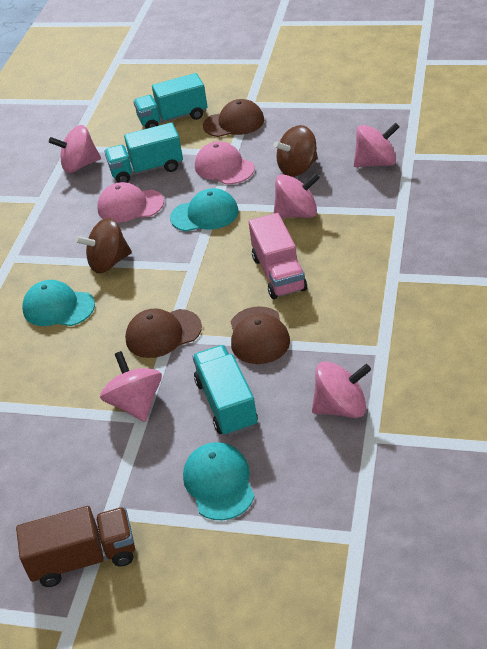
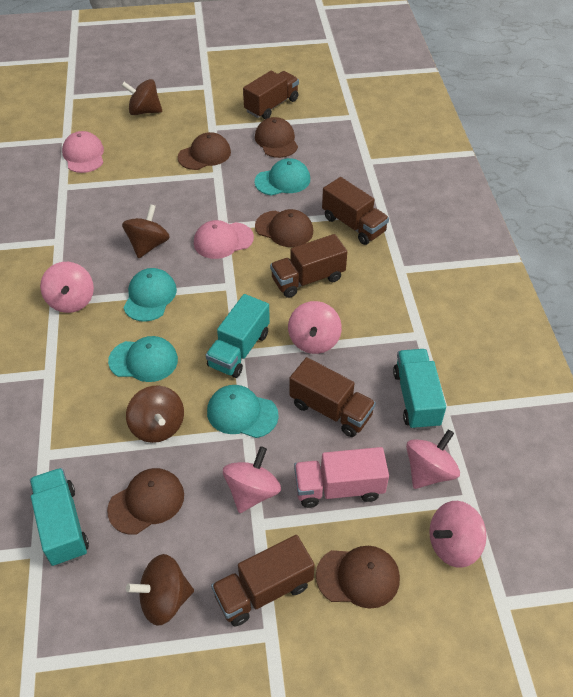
brown cap: 3 -> 5
brown spinning top: 2 -> 4
brown truck: 1 -> 5
turquoise cap: 3 -> 4

